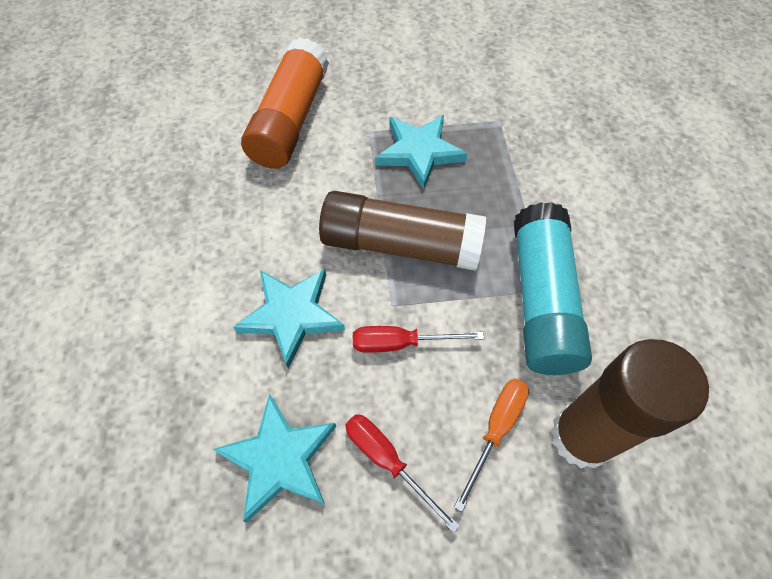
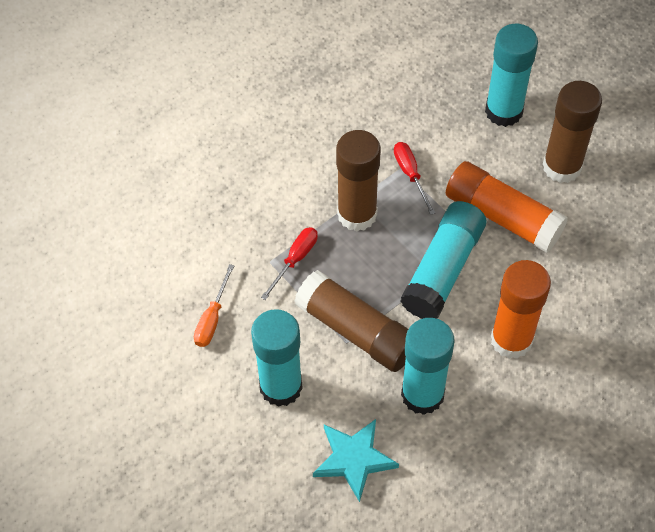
brown glue stick: 2 -> 3
orange glue stick: 1 -> 2
turquoise glue stick: 1 -> 4
turquoise star: 3 -> 1

